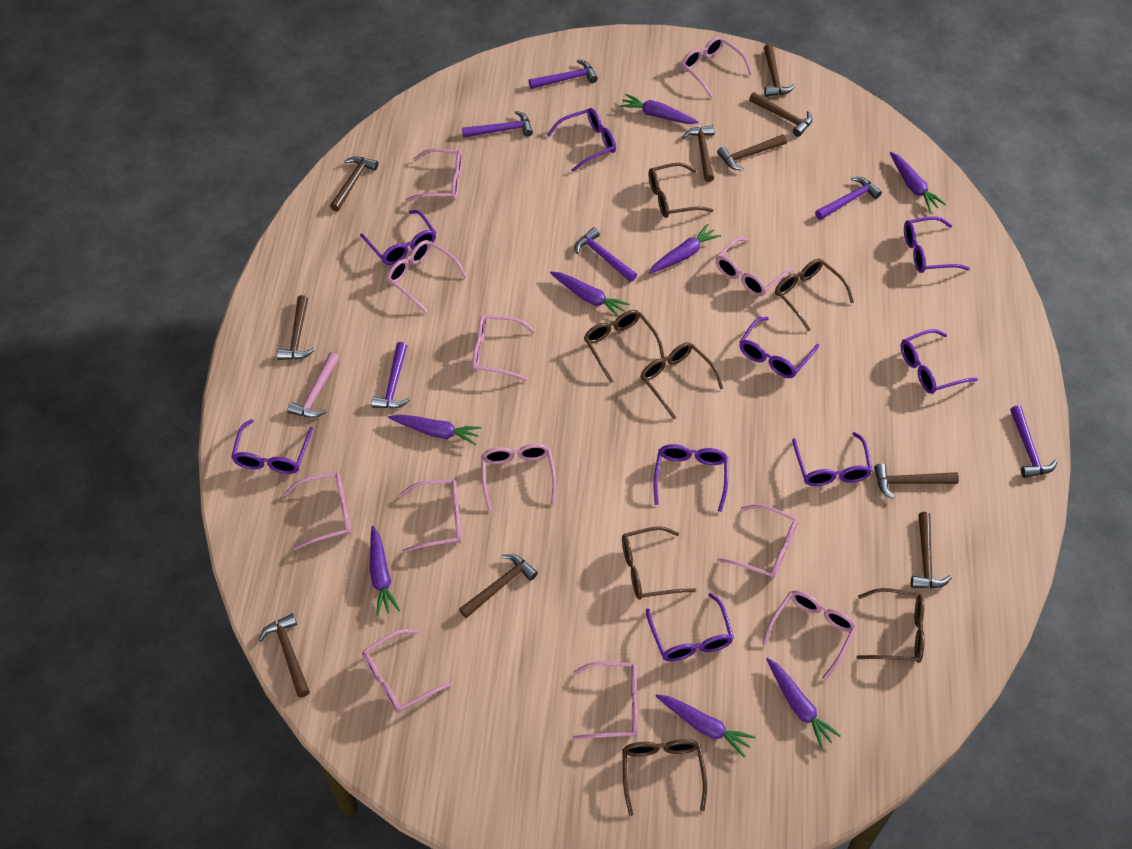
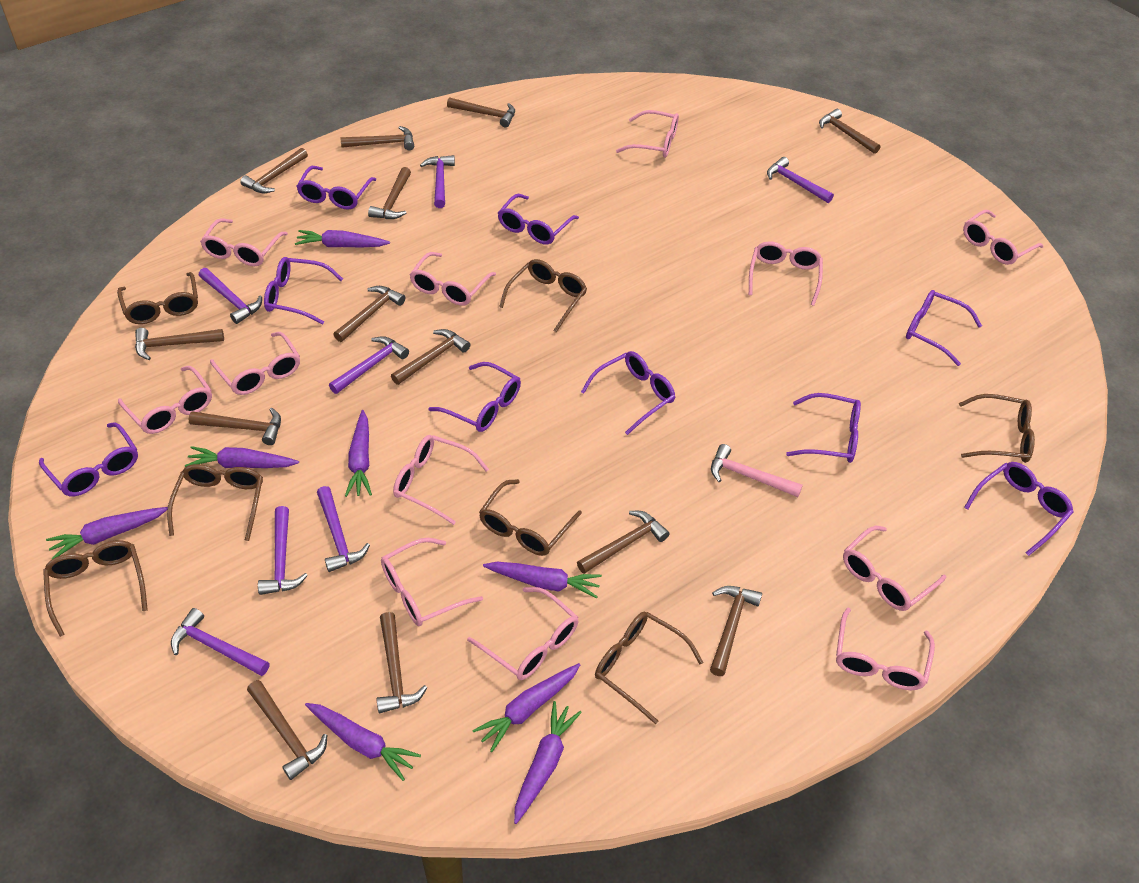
brown hammer: 10 -> 13
purple hammer: 6 -> 7

